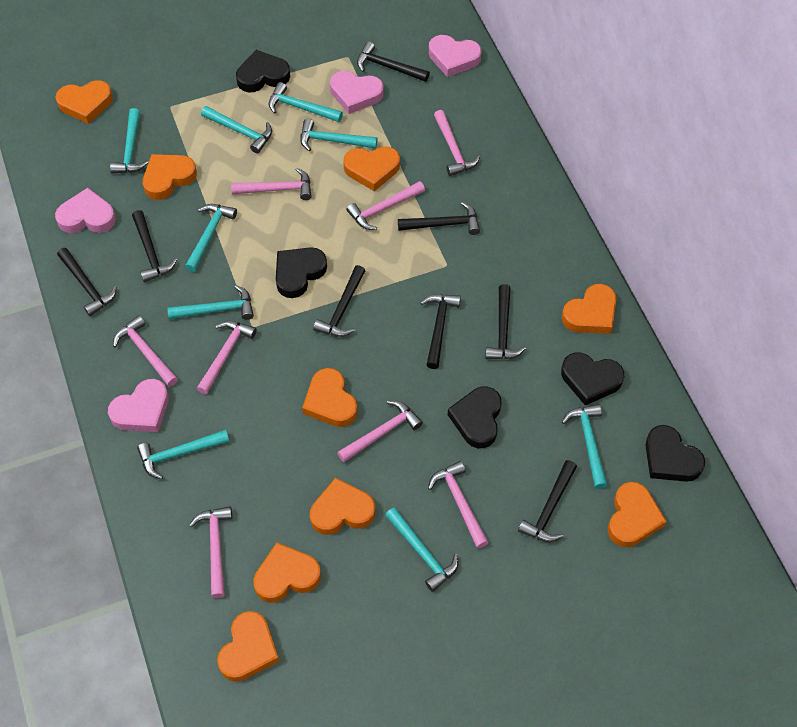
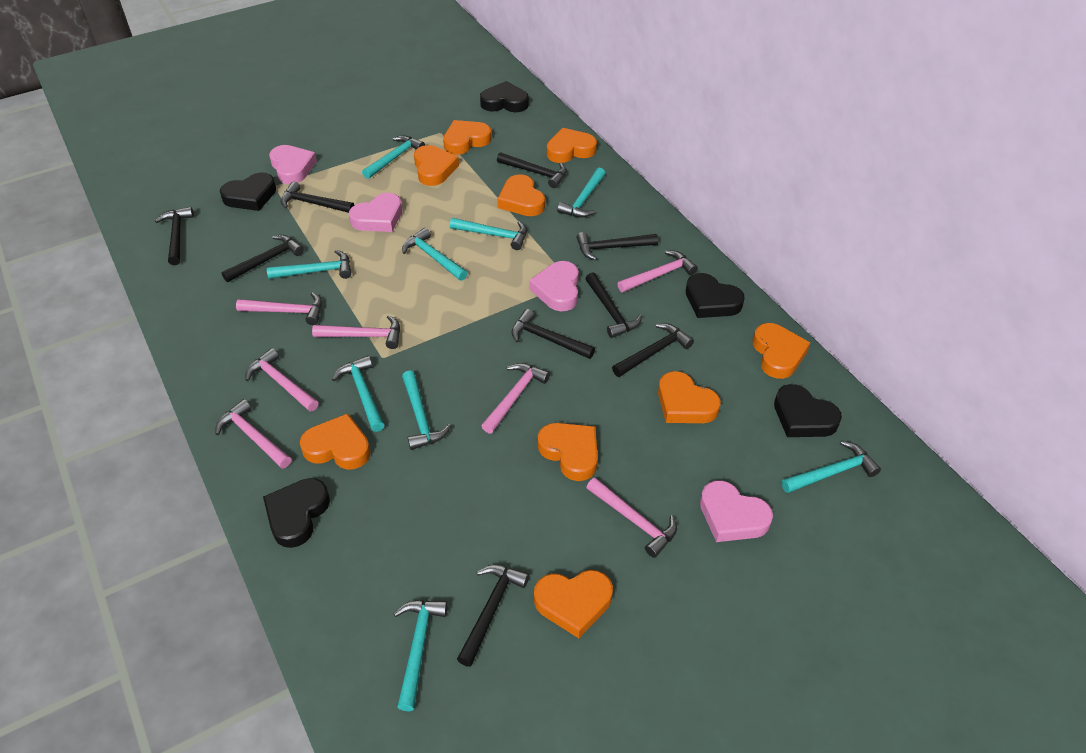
black hammer: 8 -> 9
pink hammer: 8 -> 7

